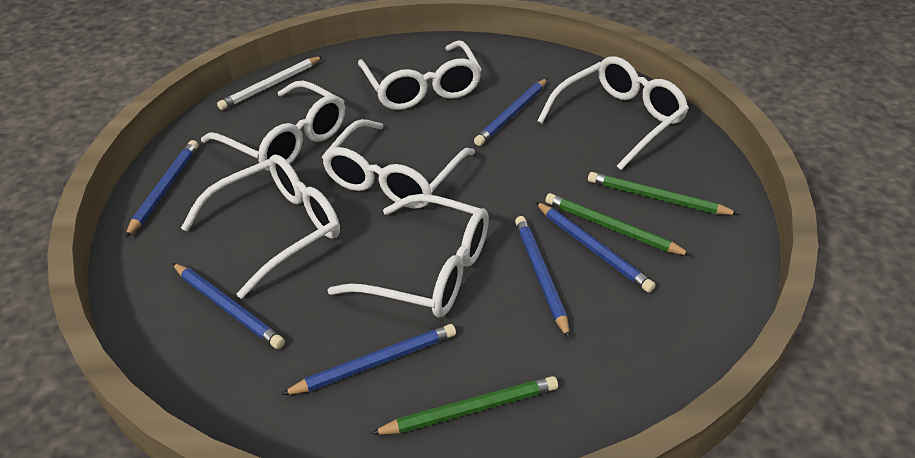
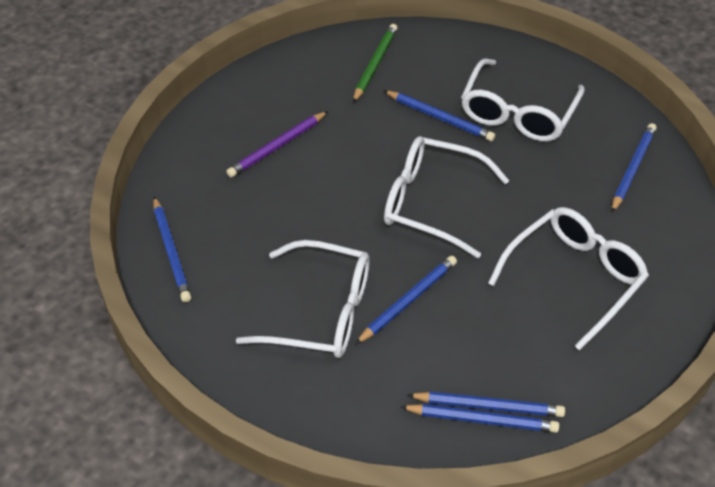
green pencil: 3 -> 1
purple pencil: 0 -> 1
white glasses: 6 -> 4
white pencil: 1 -> 0

